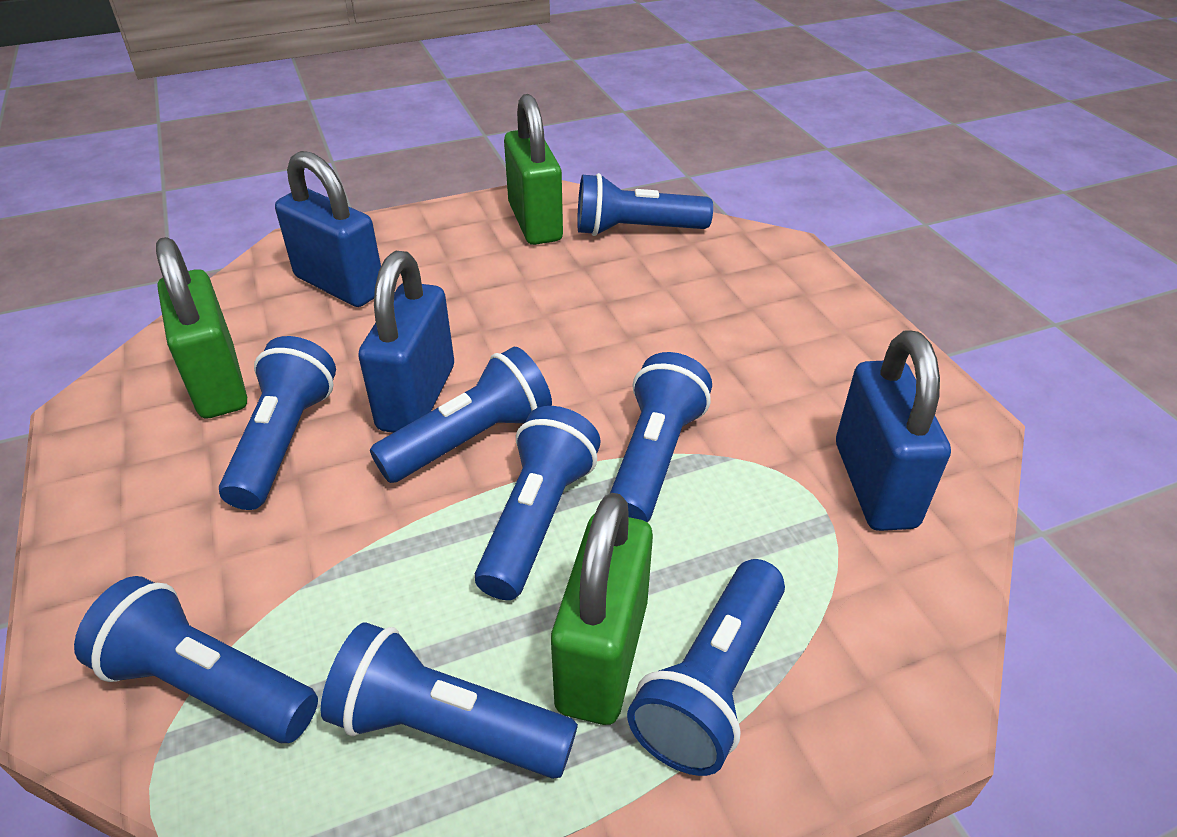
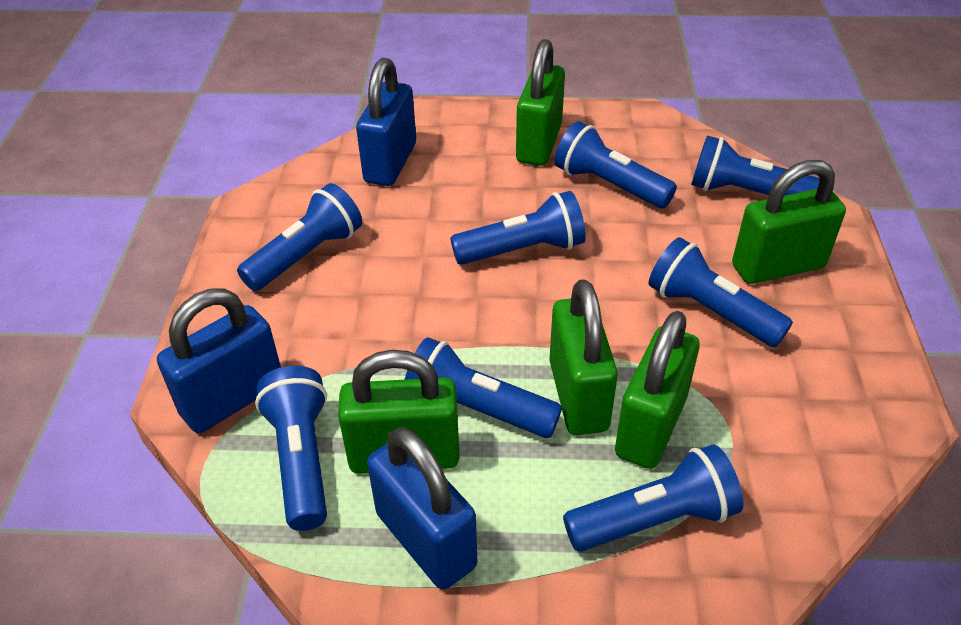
green padlock: 3 -> 5

